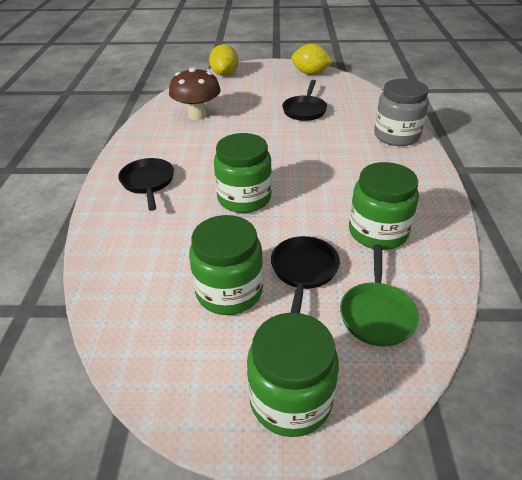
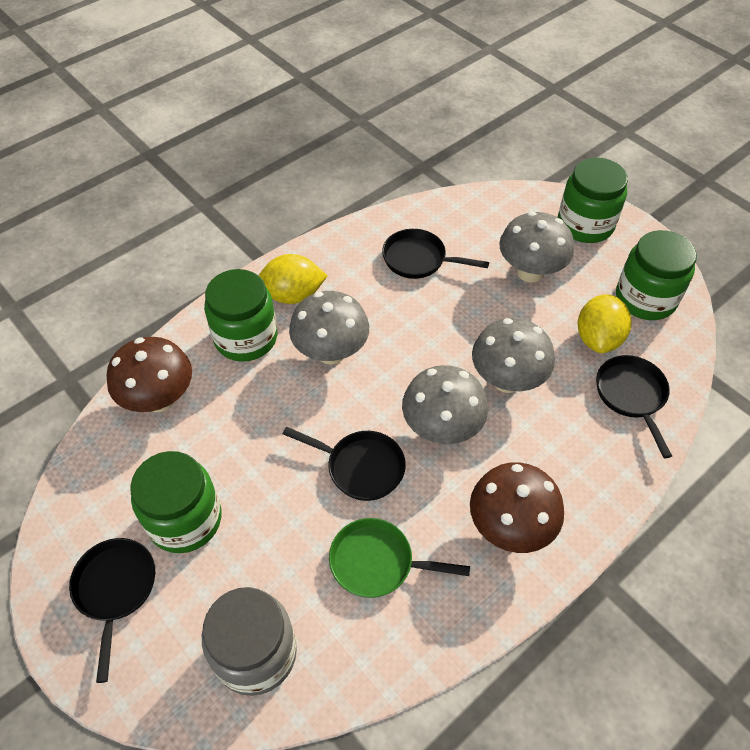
black pan: 3 -> 4
brown mushroom: 1 -> 2
grey mushroom: 0 -> 4

